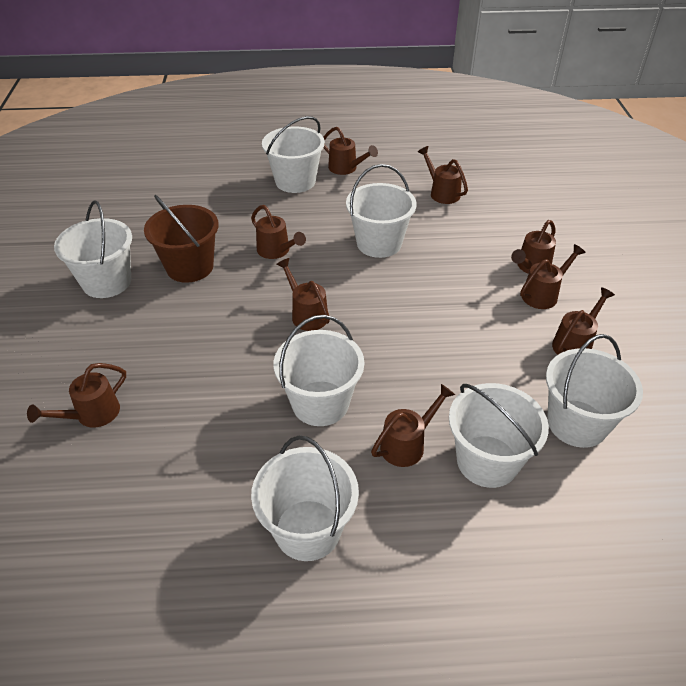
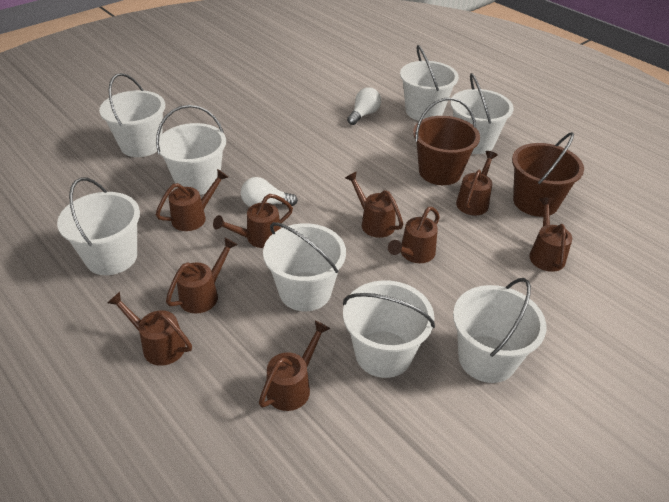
brown bucket: 1 -> 2
white bucket: 7 -> 8
white light bulb: 0 -> 2

